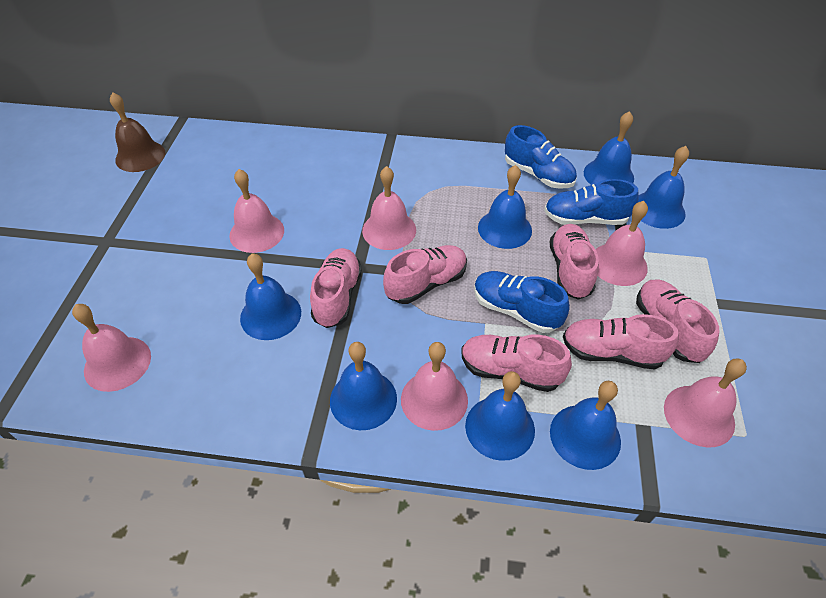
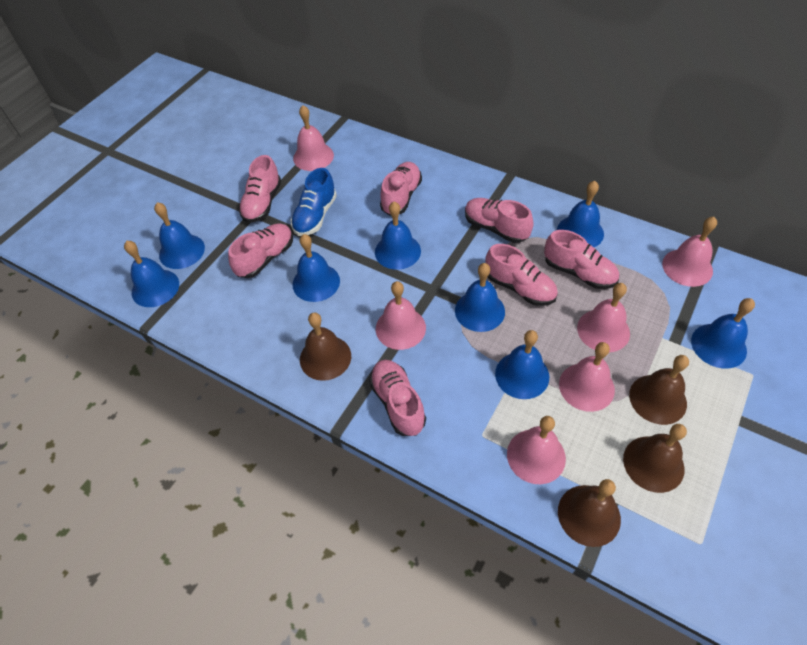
blue bell: 7 -> 8
blue shoe: 3 -> 1
brown bell: 1 -> 4
pink shoe: 6 -> 7

